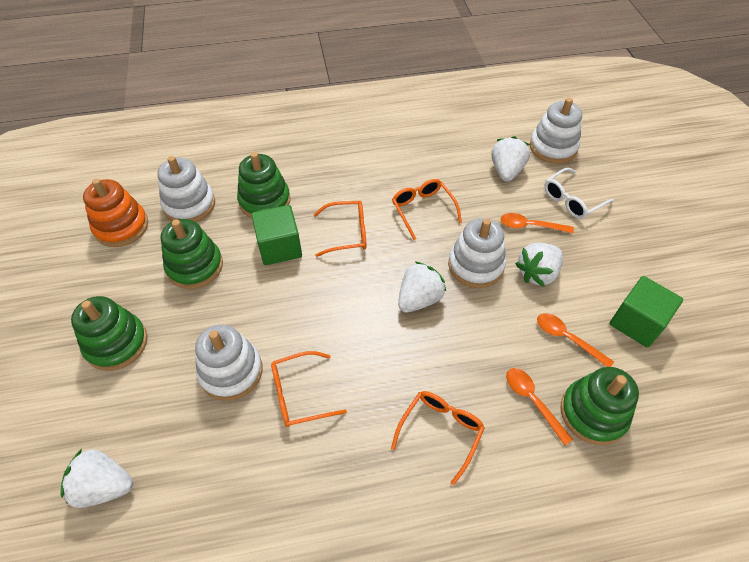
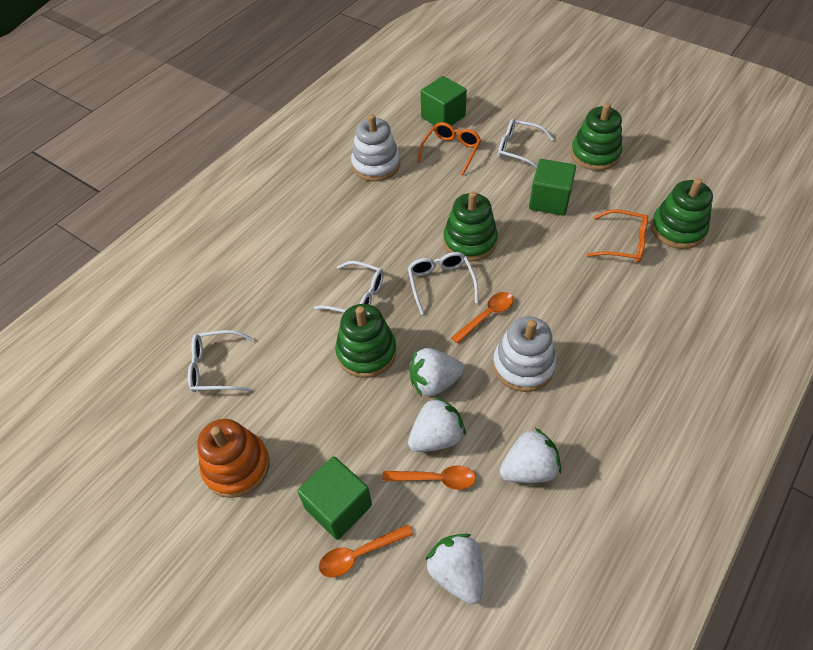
green cube: 2 -> 3
orange glasses: 4 -> 2
white glasses: 1 -> 4
white stacking toy: 4 -> 2

